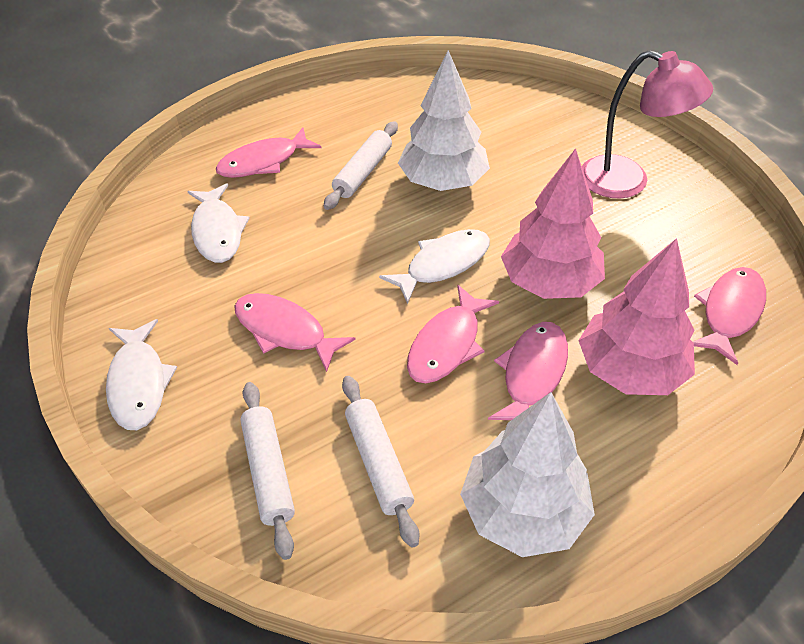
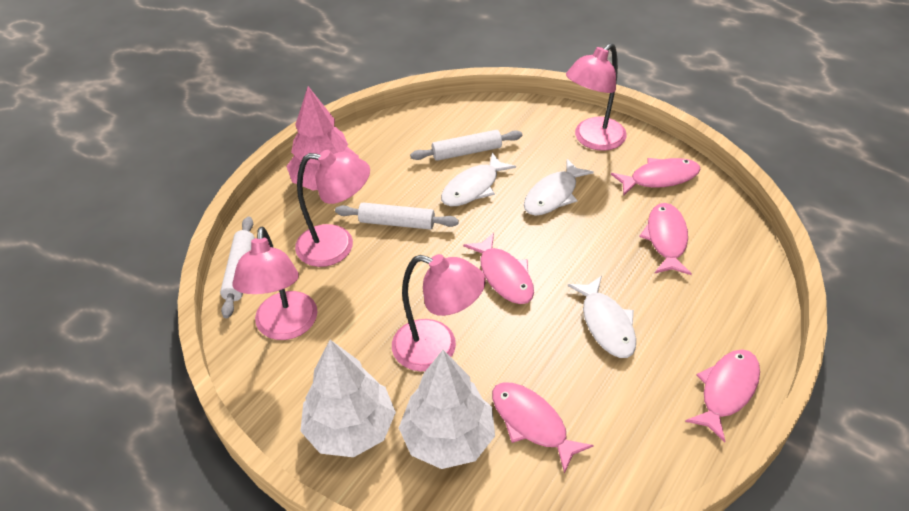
pink lamp: 1 -> 4
pink tree: 2 -> 1

